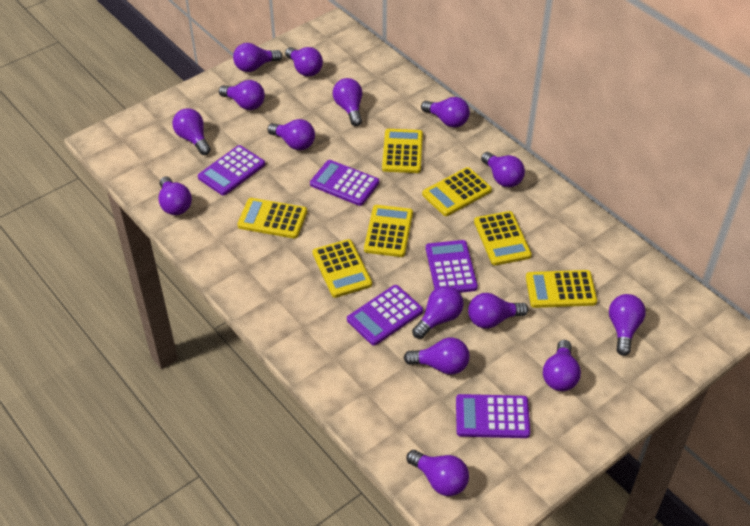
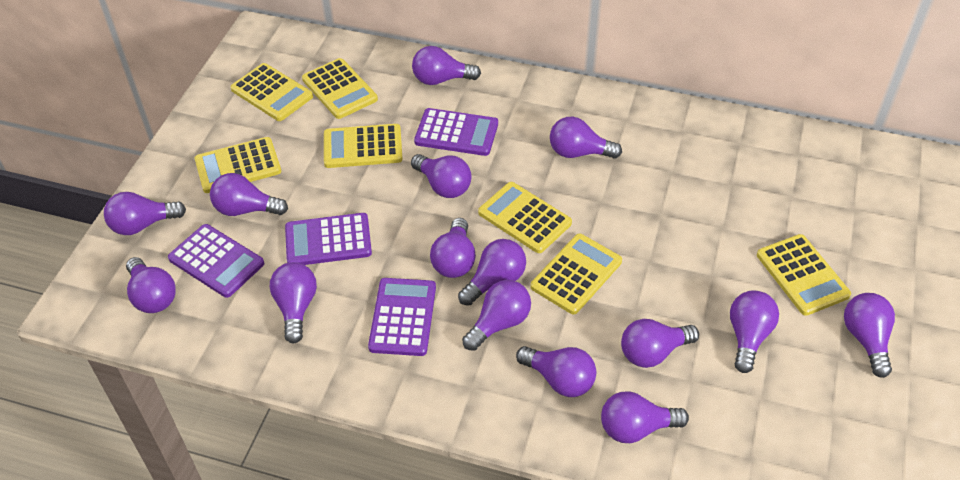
purple calculator: 5 -> 4

